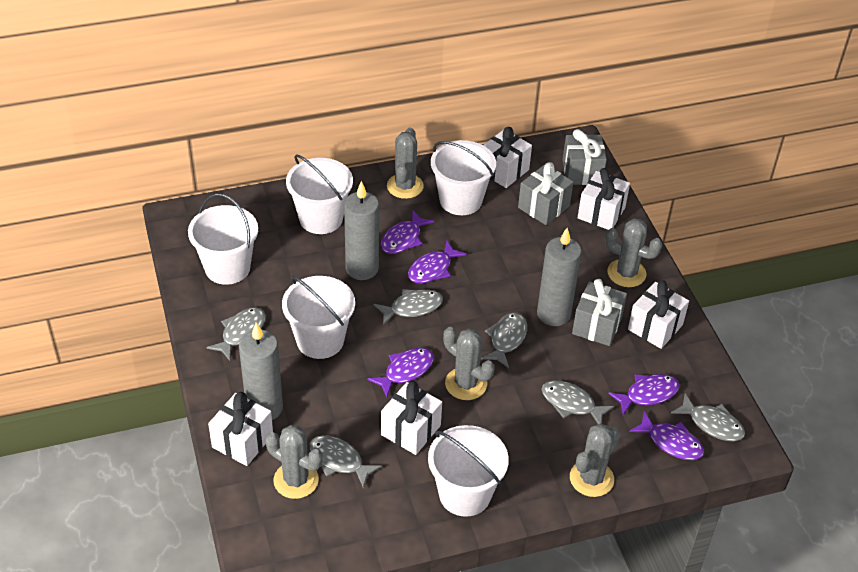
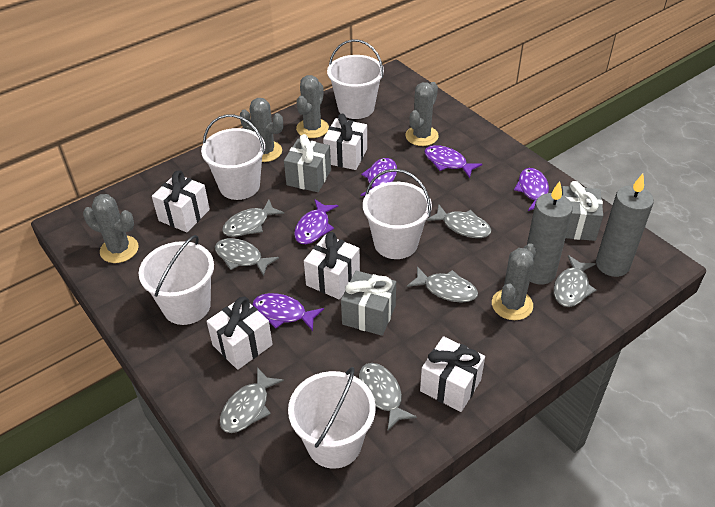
grey candle: 3 -> 2
grey fish: 6 -> 7

